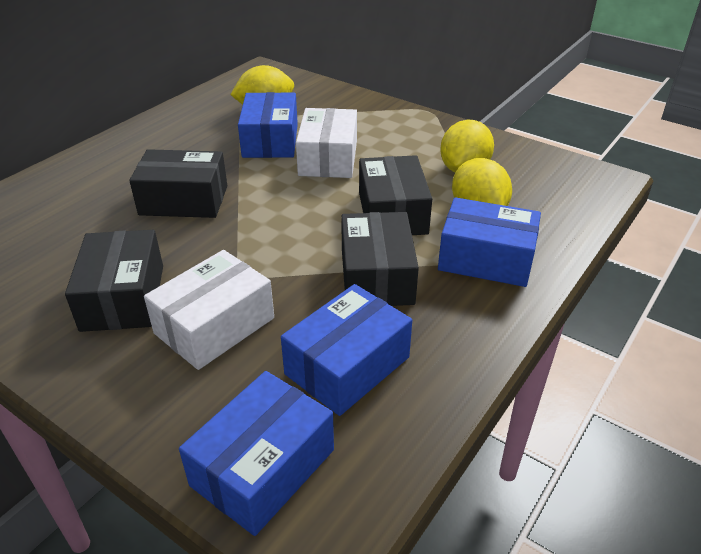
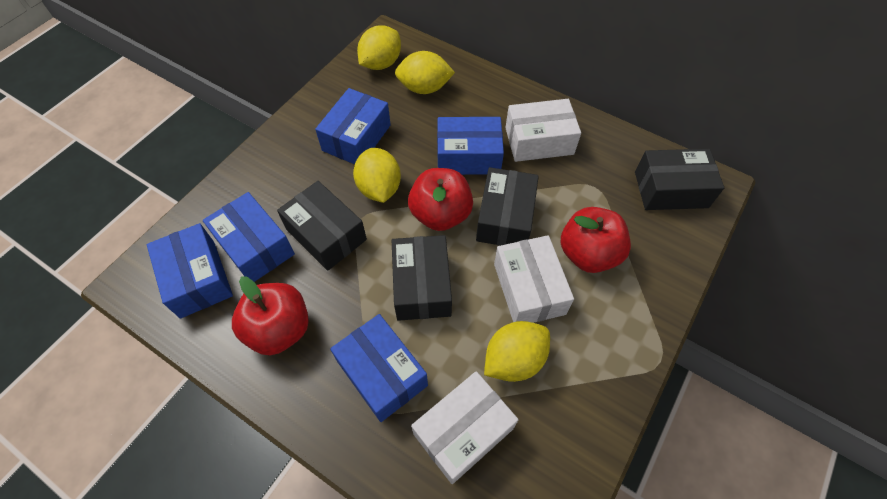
blue box: 4 -> 5
red apple: 0 -> 3
white box: 2 -> 3
yellow lemon: 3 -> 4

